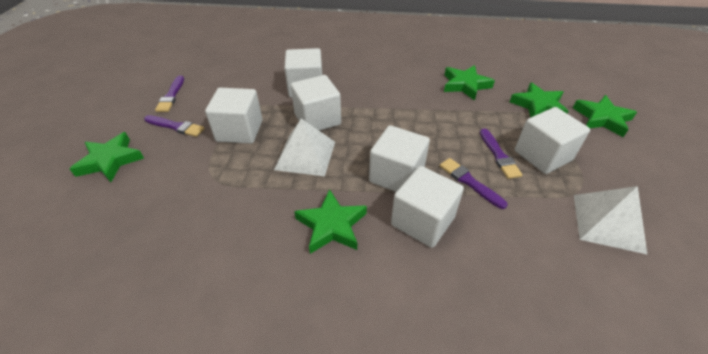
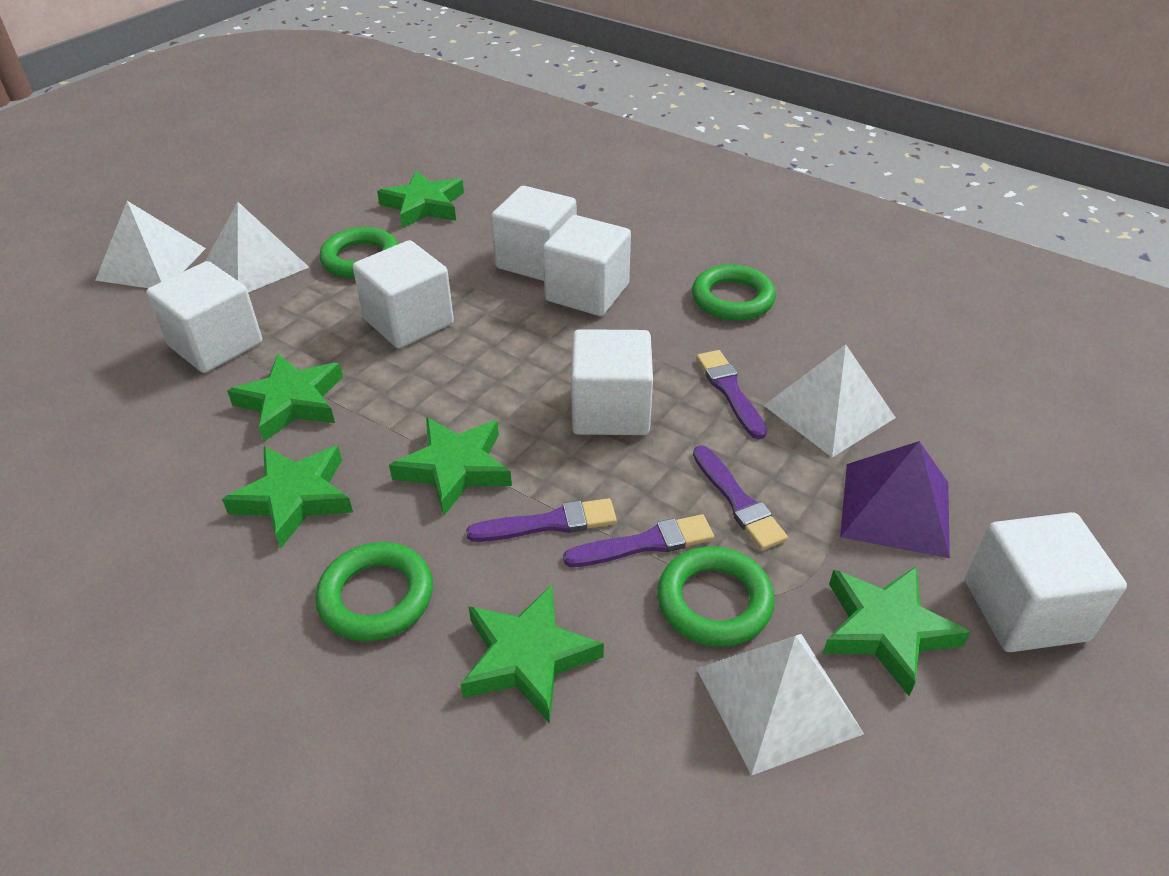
green ring: 0 -> 4
green star: 5 -> 6
purple pyramid: 0 -> 1
white pyramid: 2 -> 4

